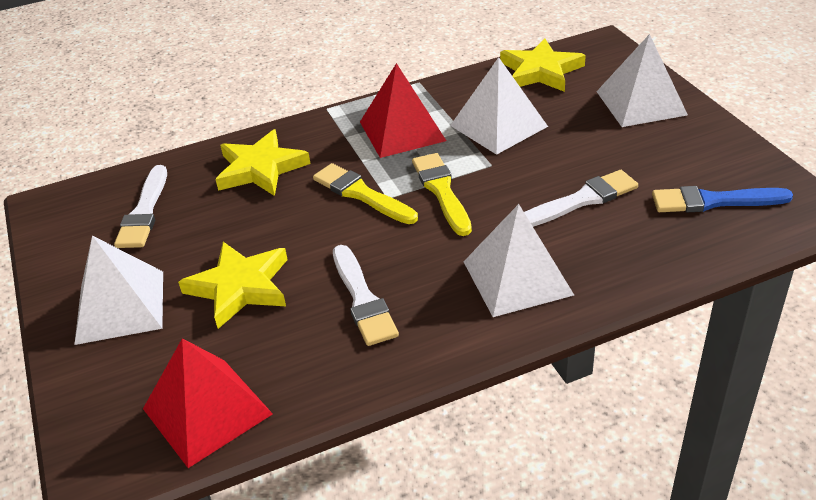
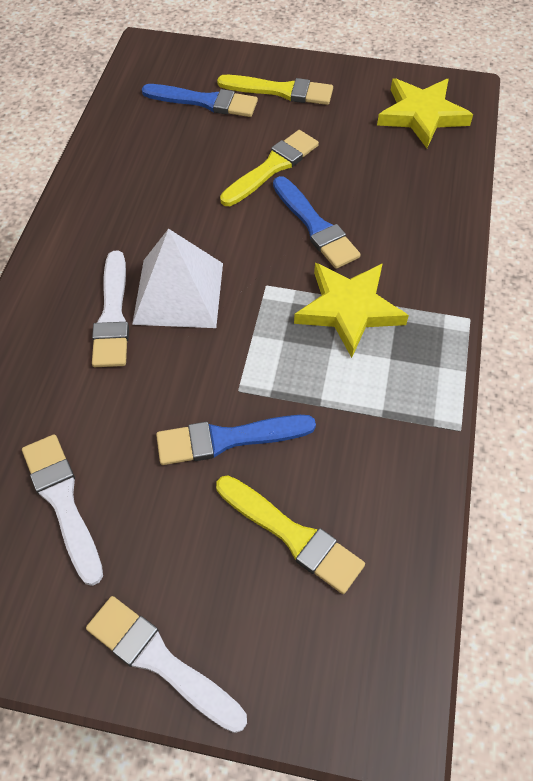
blue brush: 1 -> 3
red pyramid: 2 -> 0
white pyramid: 4 -> 1
yellow brush: 2 -> 3
yellow star: 3 -> 2

